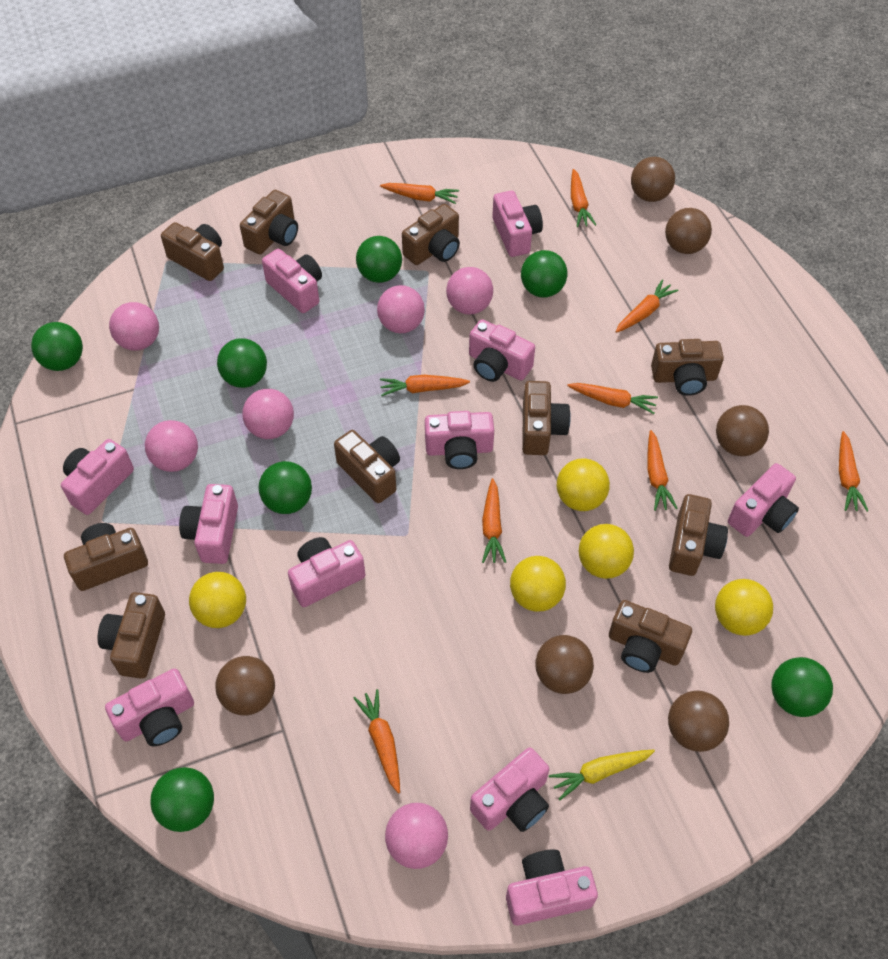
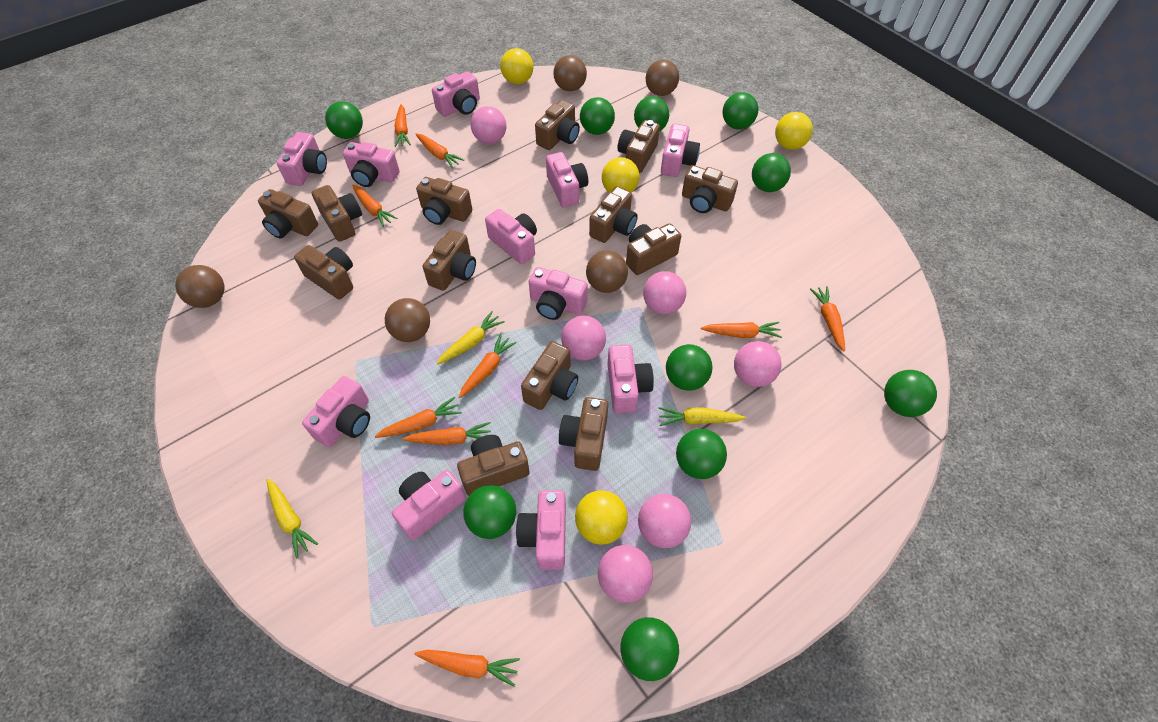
brown ball: 6 -> 5
brown camera: 10 -> 13
green ball: 7 -> 10
yellow ball: 5 -> 4
yellow carrot: 1 -> 3

